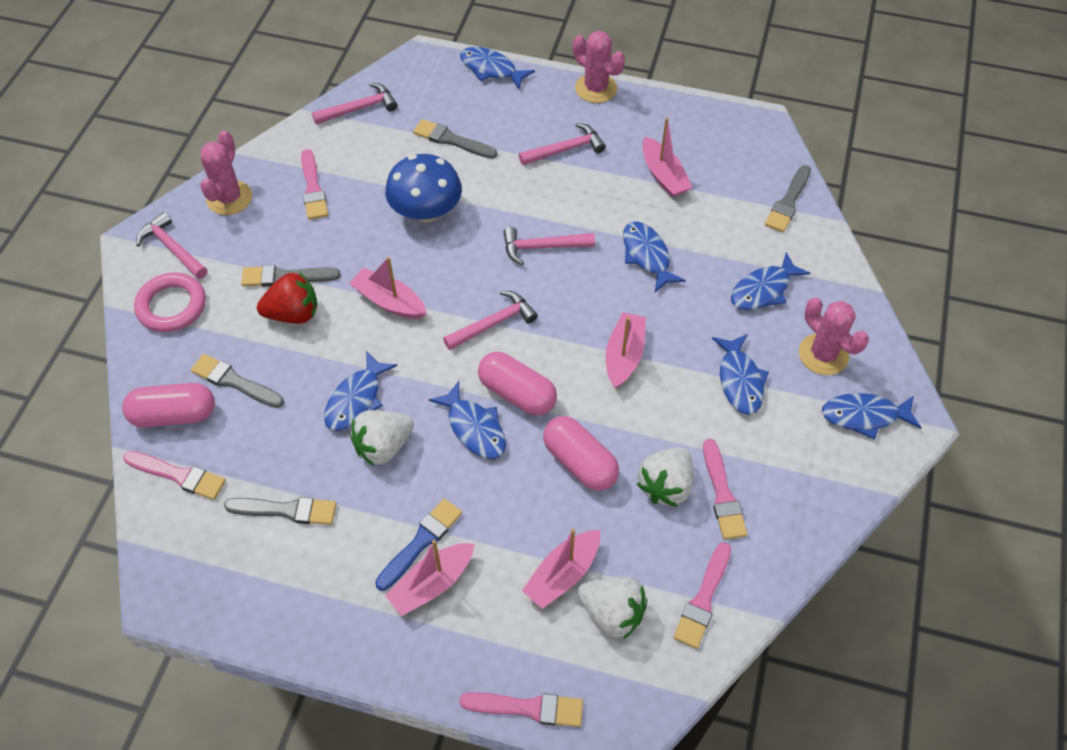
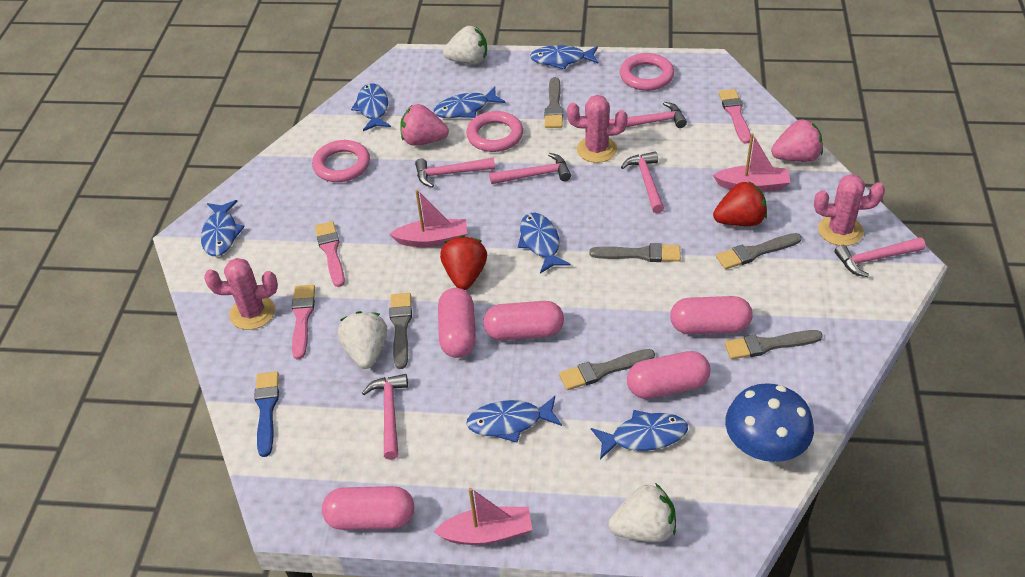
grey brush: 5 -> 6
pink boat: 5 -> 3
pink brush: 5 -> 3
pink capsule: 3 -> 5
pink hammer: 5 -> 6
pink ring: 1 -> 3
pink strawberry: 0 -> 2
red strawberry: 1 -> 2

